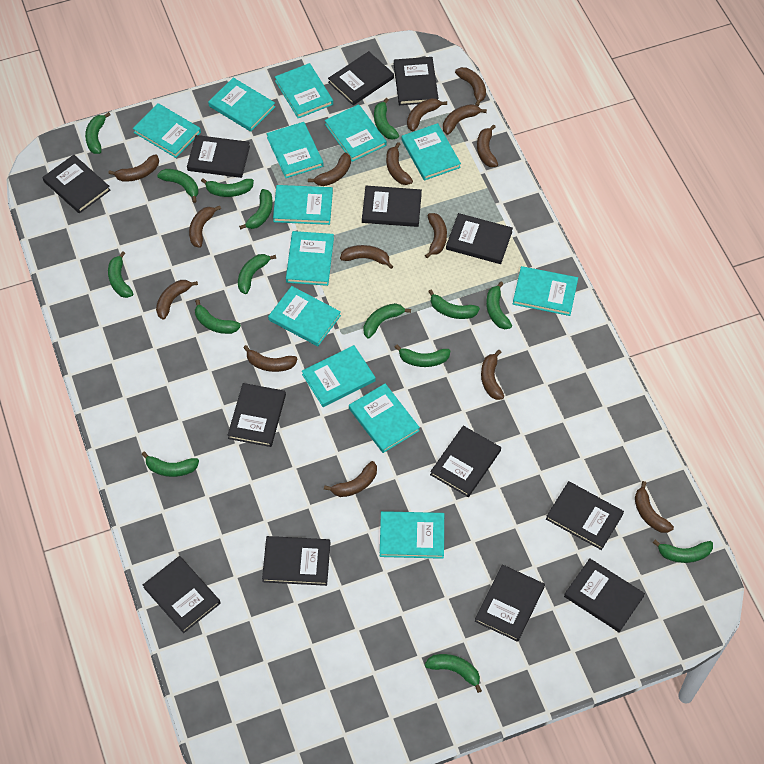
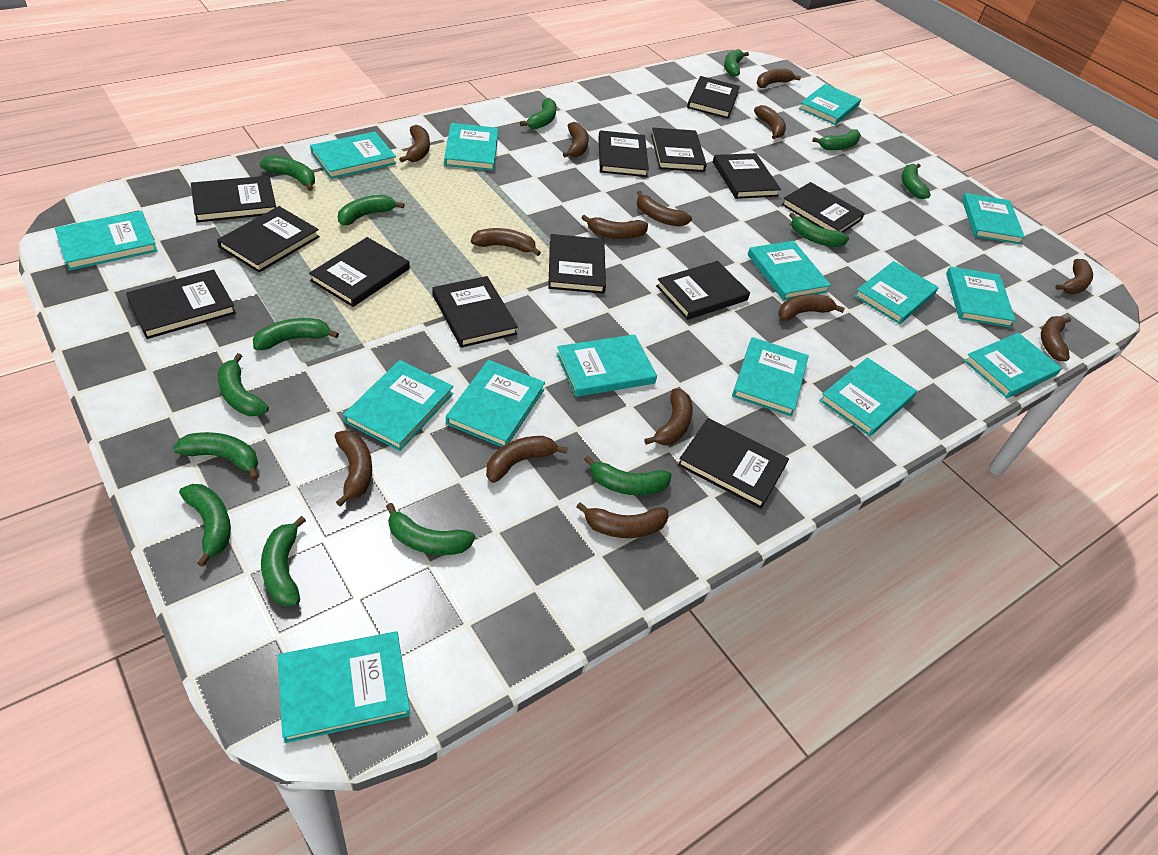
brown banana: 15 -> 14
green banana: 15 -> 14
turquoise book: 13 -> 15

